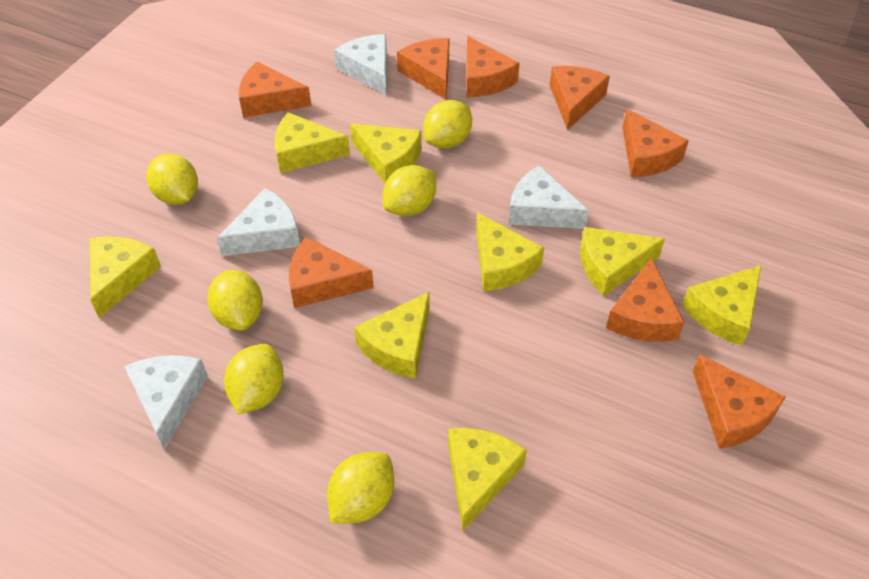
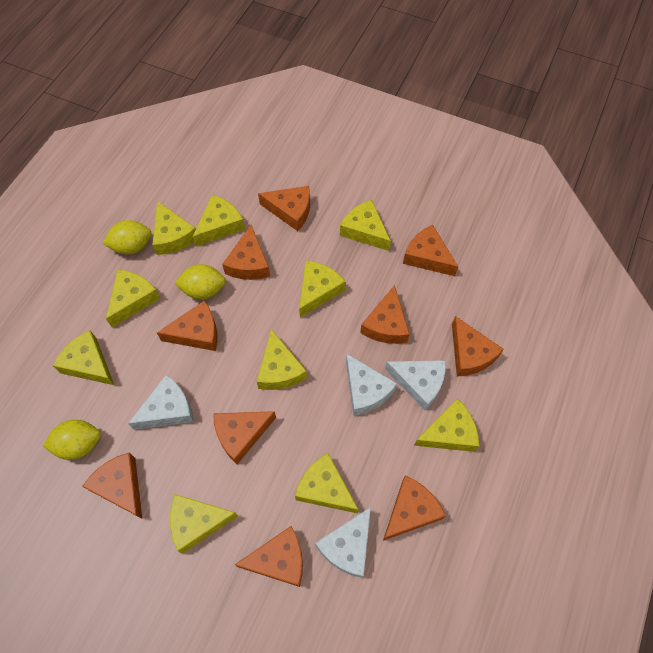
orange cheese: 8 -> 10
yellow cheese: 8 -> 10
yellow lemon: 6 -> 3

